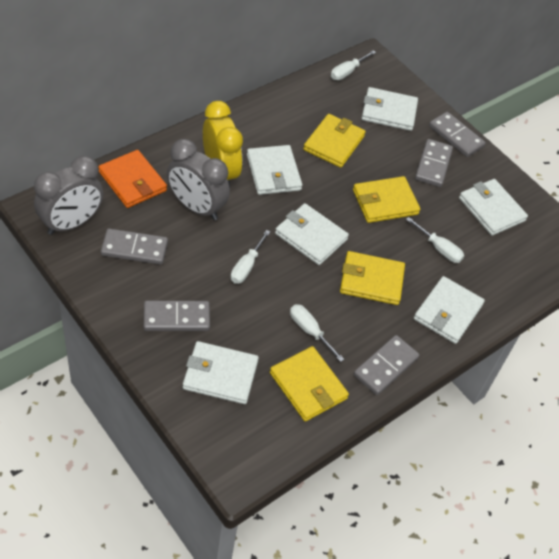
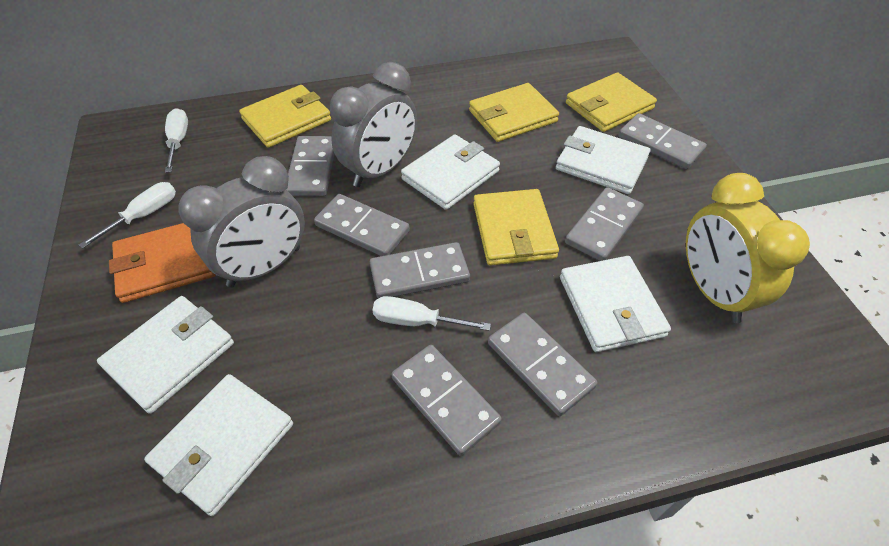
grey domino: 5 -> 7
white screwdriver: 4 -> 3
white wallet: 6 -> 5

